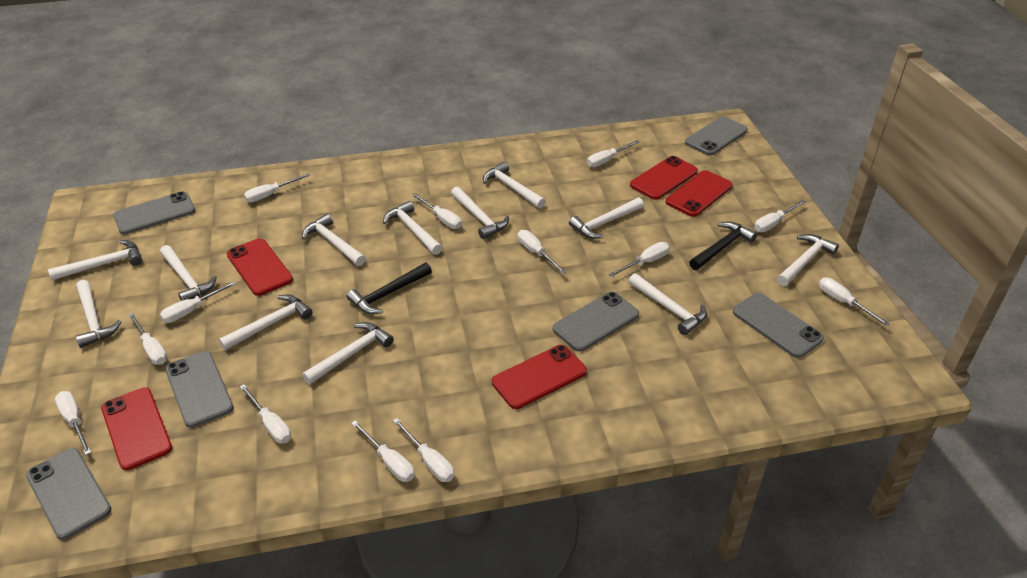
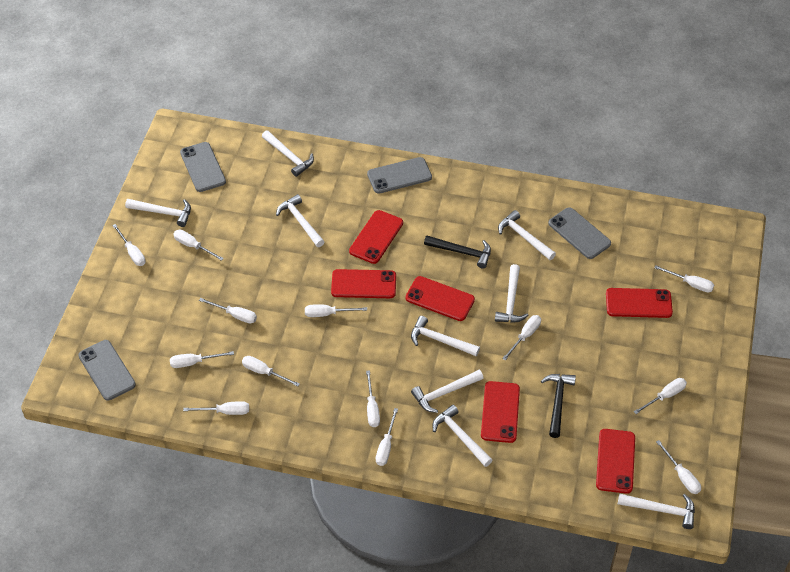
grey phone: 6 -> 4
red phone: 5 -> 6
white hammer: 12 -> 9

